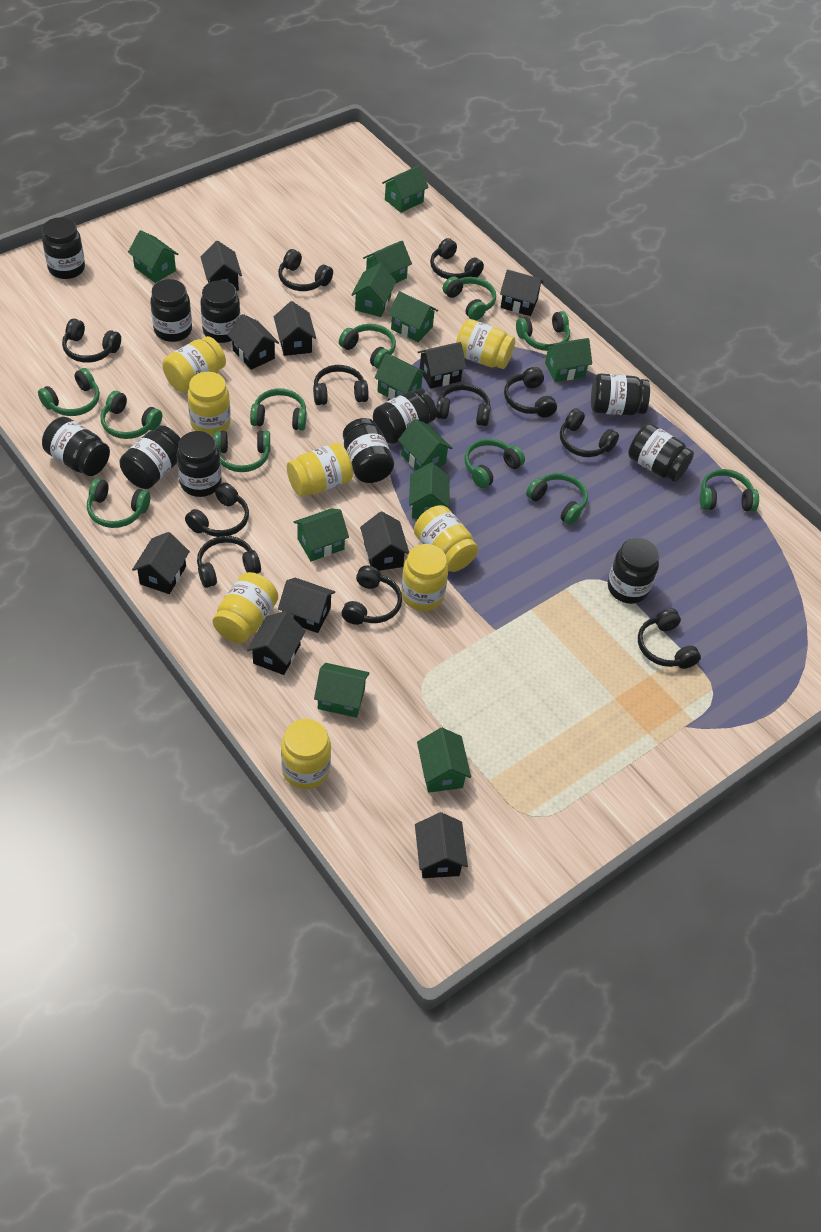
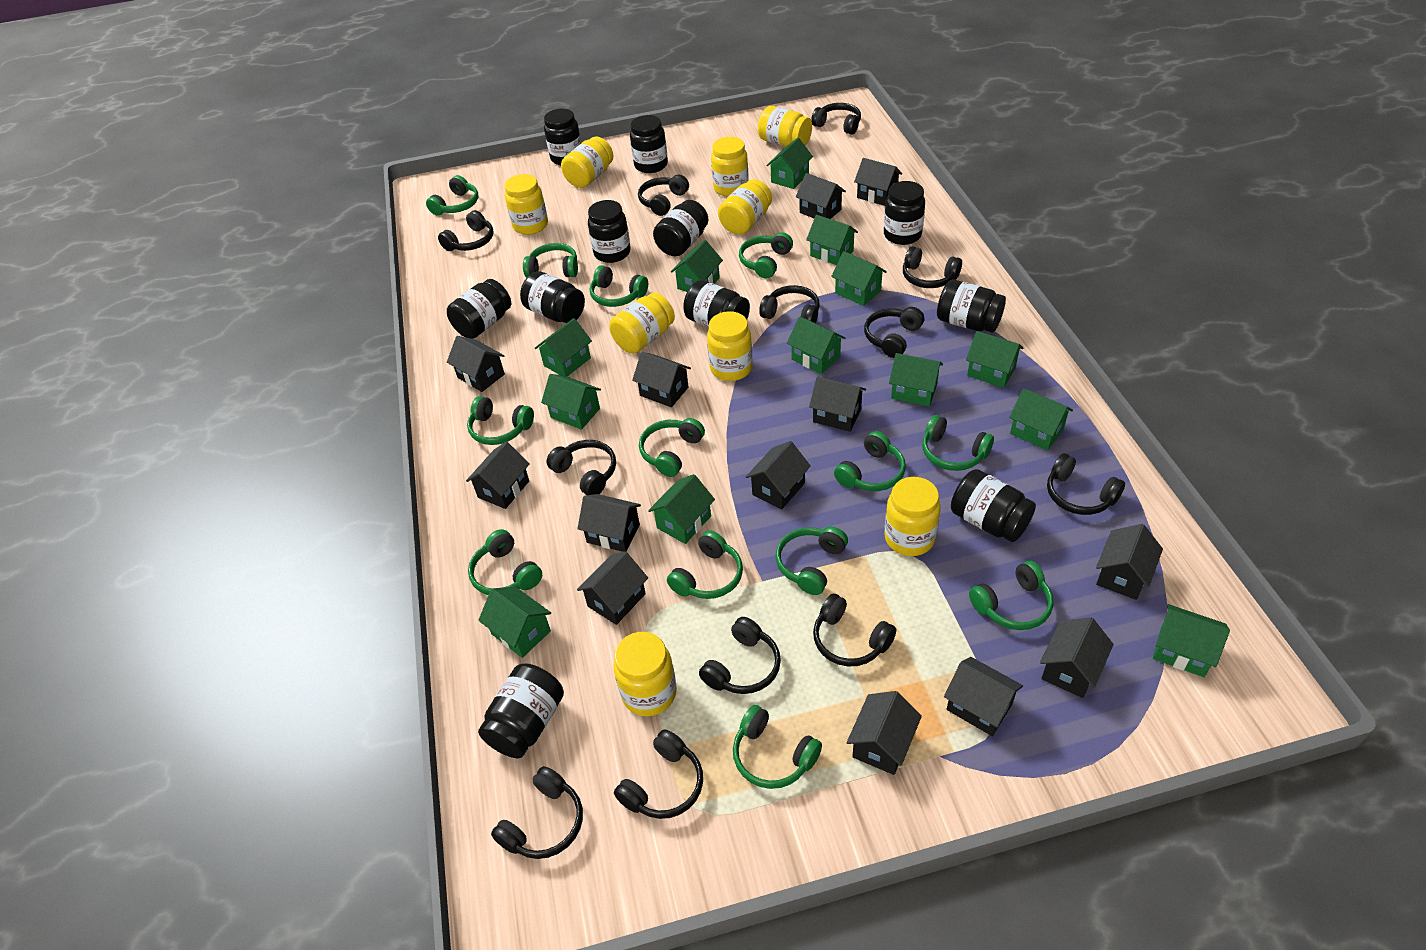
black headphones: 11 -> 12
black house: 10 -> 13
green headphones: 11 -> 13
green house: 12 -> 13
yellow jar: 8 -> 9

